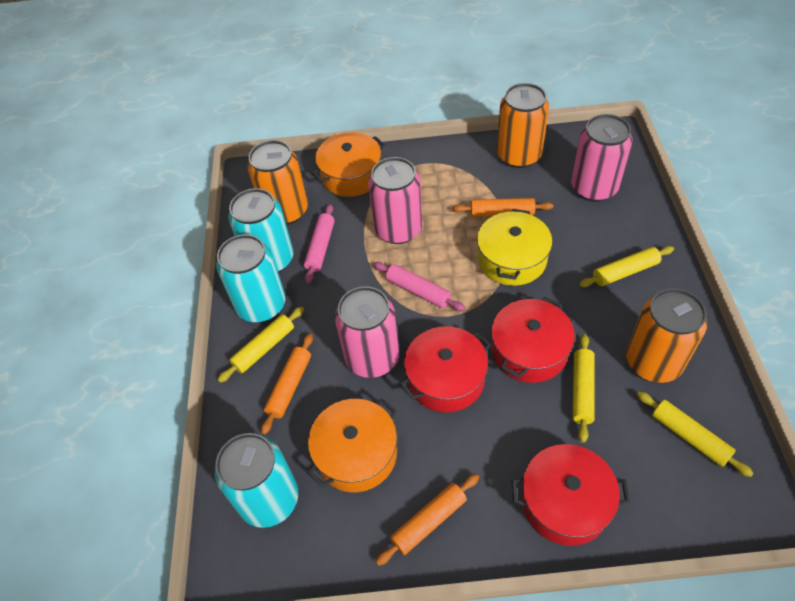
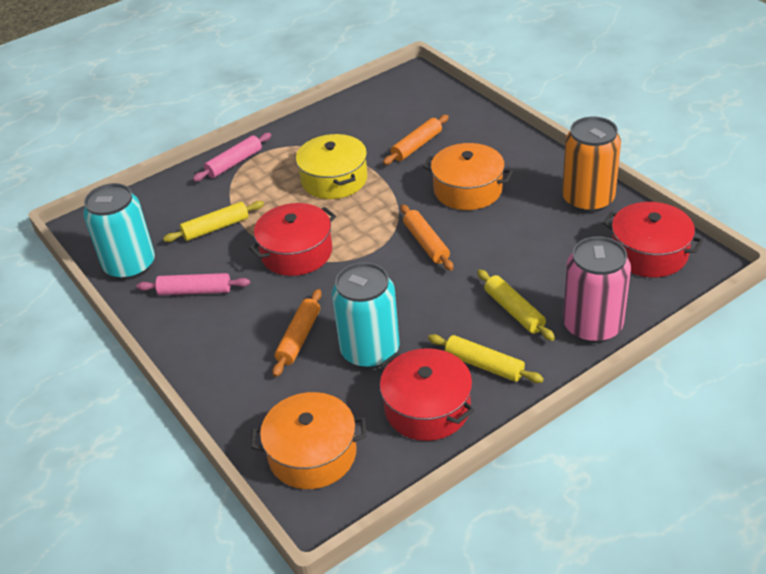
orange can: 3 -> 1
pink can: 3 -> 1
turquoise can: 3 -> 2
yellow rolling pin: 4 -> 3

